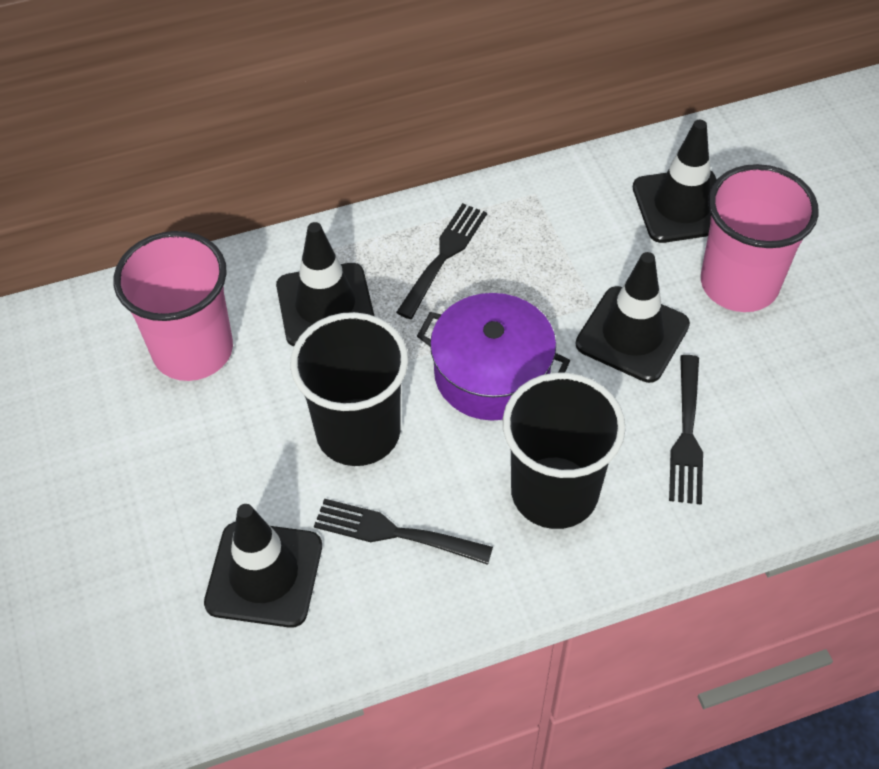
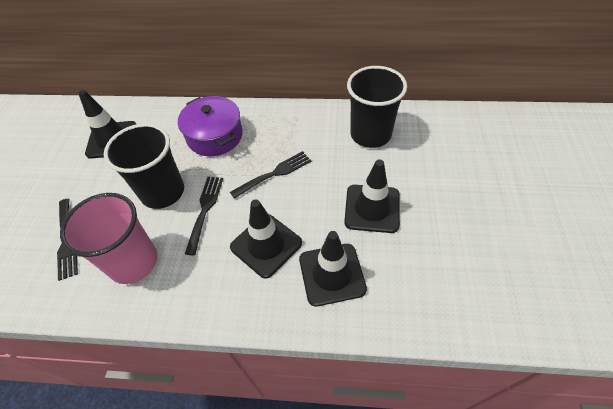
pink cup: 2 -> 1

